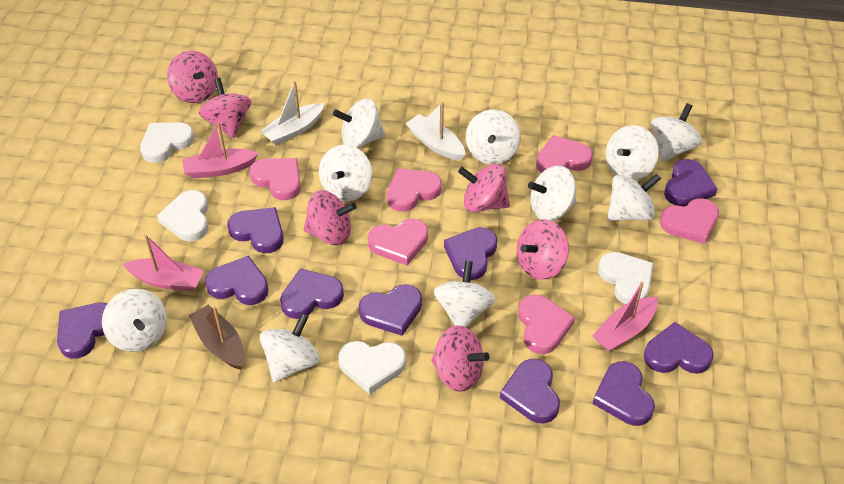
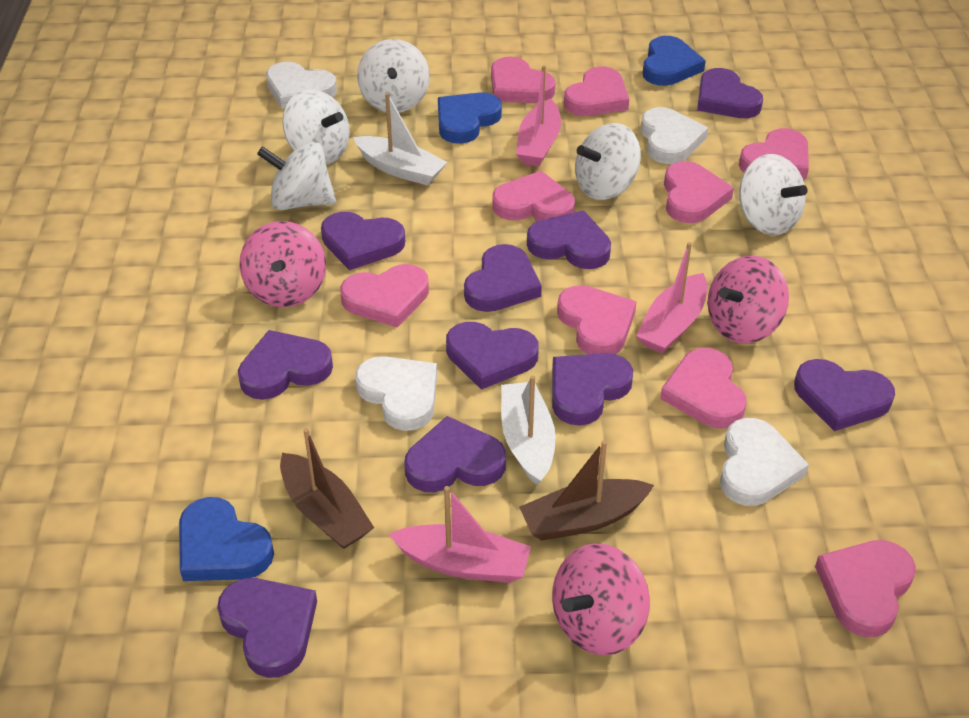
blue heart: 0 -> 3
brown boat: 1 -> 2
pink heart: 6 -> 9
pink spinning top: 6 -> 3
white spinning top: 10 -> 5

